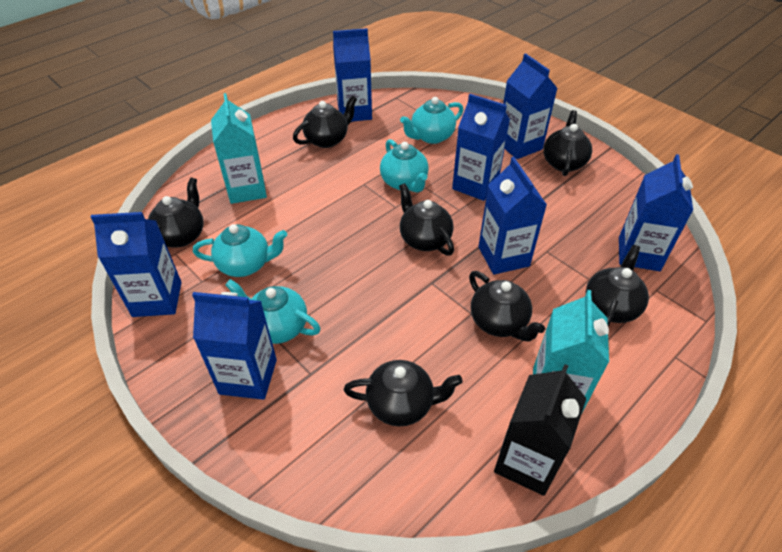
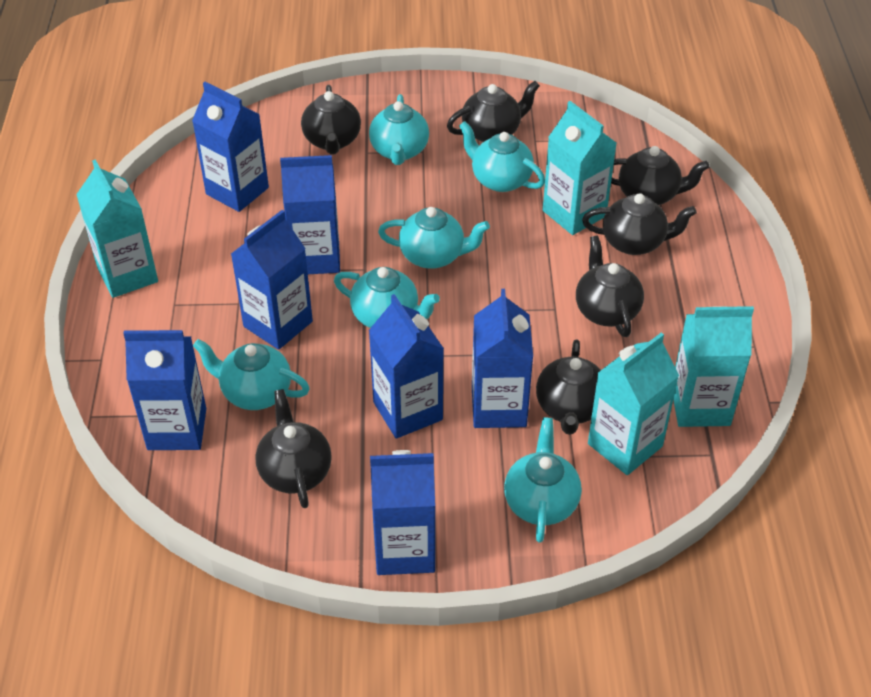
black carton: 1 -> 0
turquoise carton: 2 -> 4
turquoise teapot: 4 -> 6

